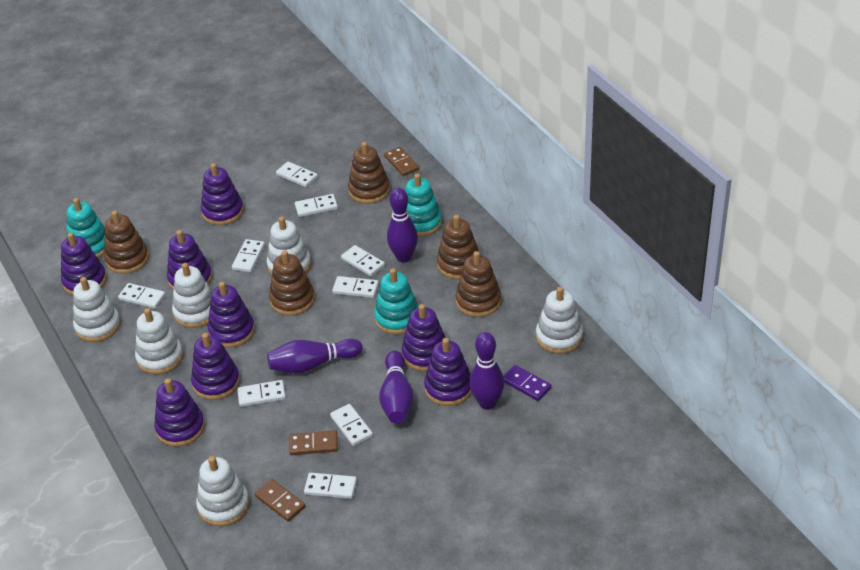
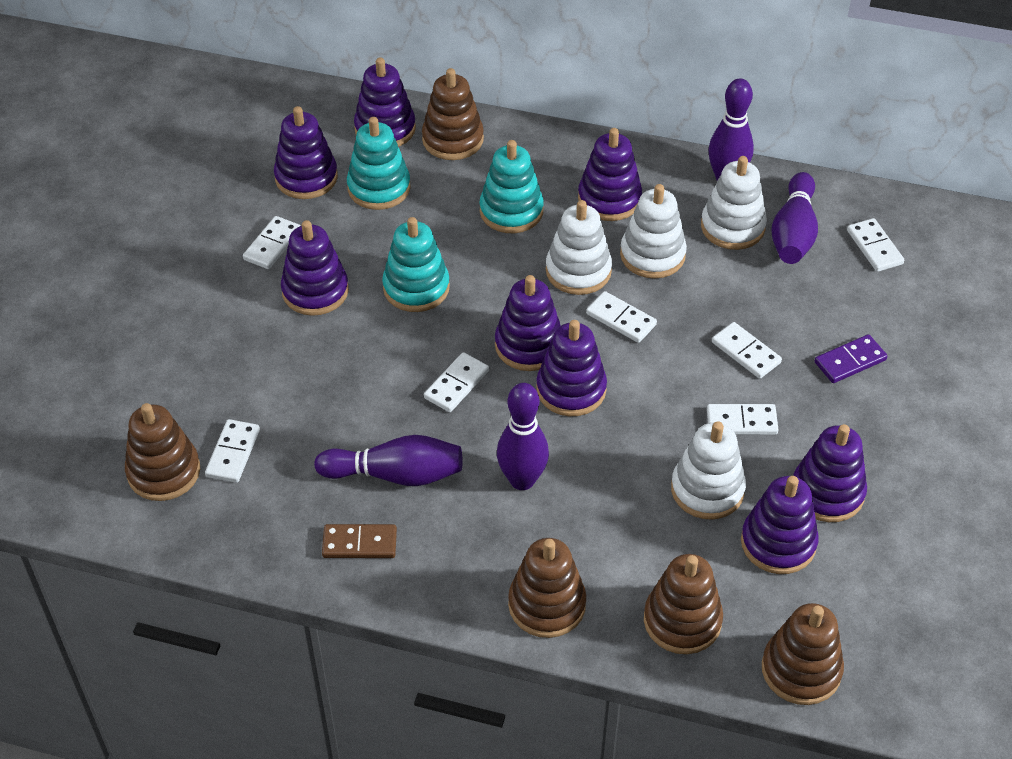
brown domino: 3 -> 1
white domino: 9 -> 7
white stacking toy: 6 -> 4

